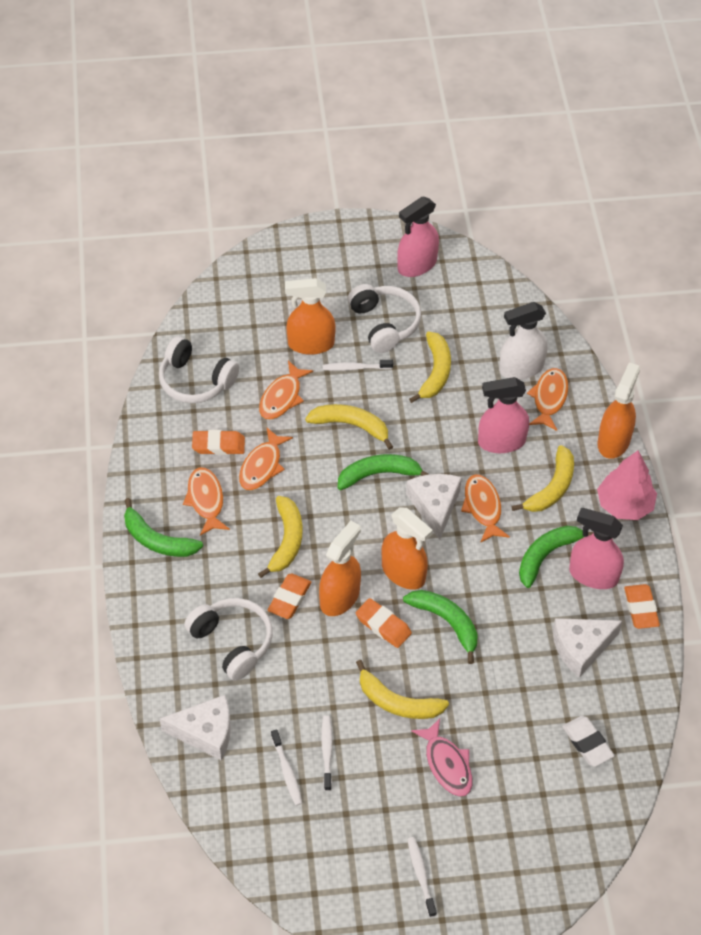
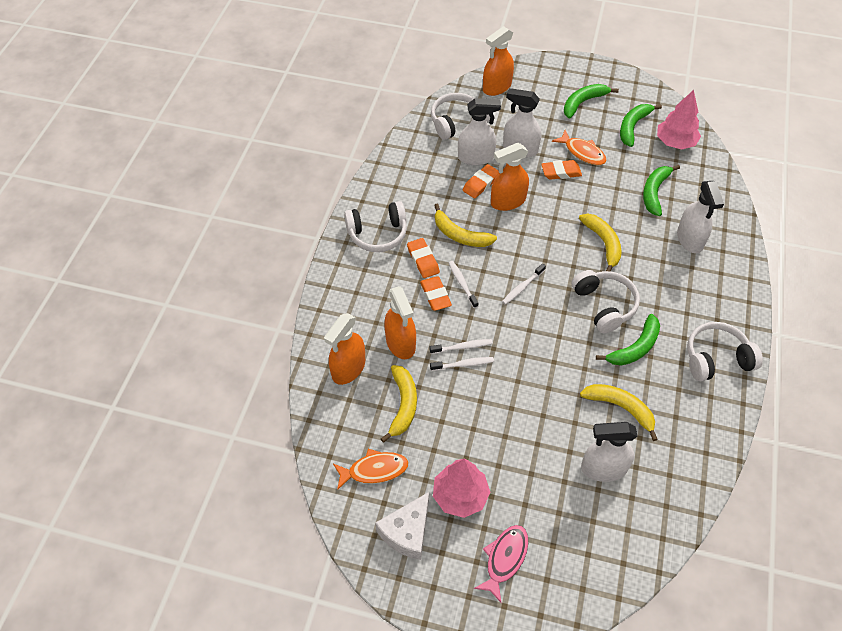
orange fish: 5 -> 2
pink spray bottle: 3 -> 0
pink tree: 1 -> 2
white cheese: 3 -> 1
white eraser: 1 -> 0
white headphones: 3 -> 4
white spray bottle: 1 -> 4
yellow banana: 5 -> 4

